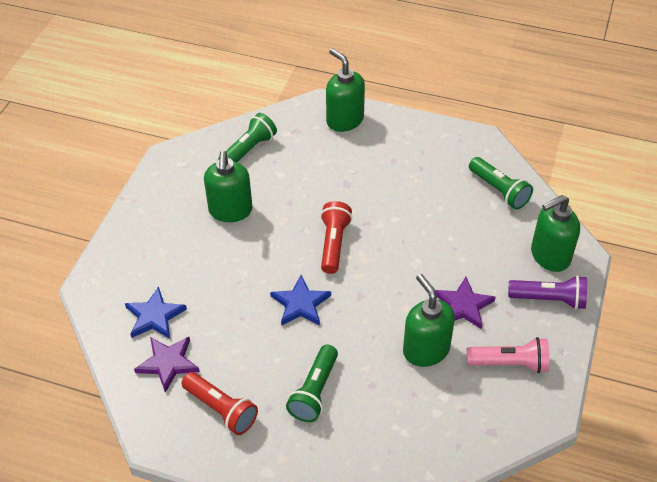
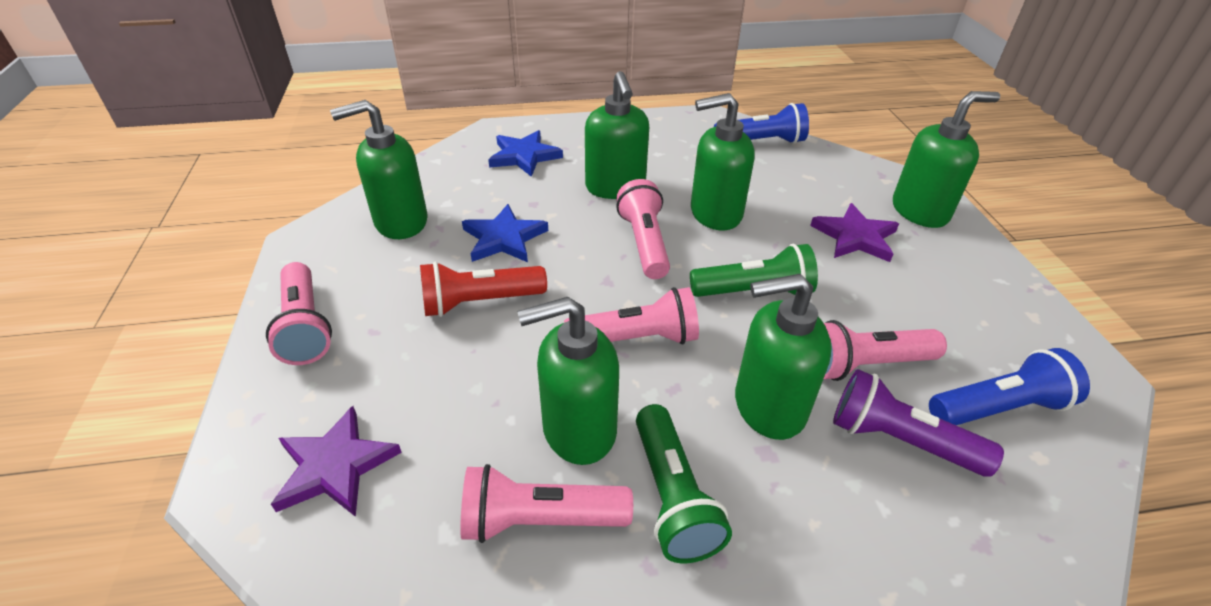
blue flashlight: 0 -> 2
green flashlight: 3 -> 2
green soap dispenser: 4 -> 6
pink flashlight: 1 -> 5
red flashlight: 2 -> 1

